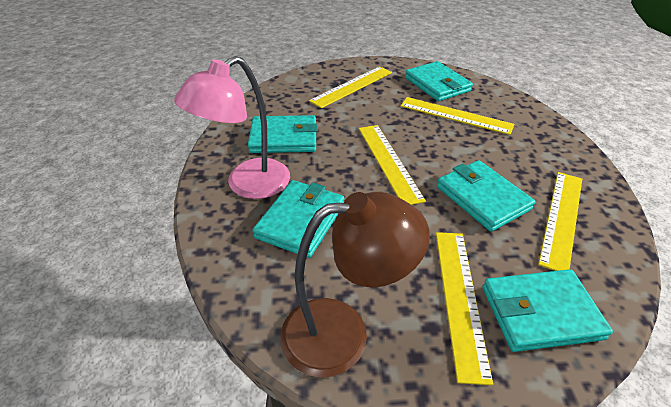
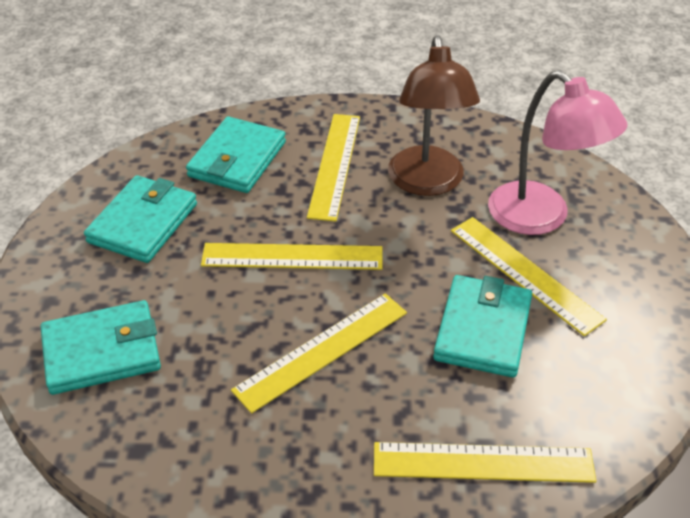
turquoise wallet: 5 -> 4

